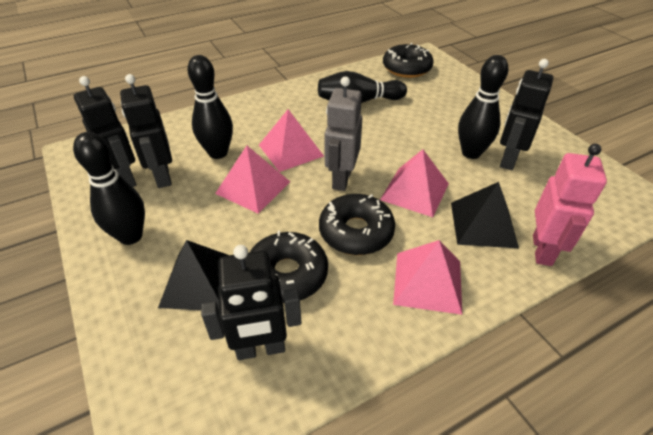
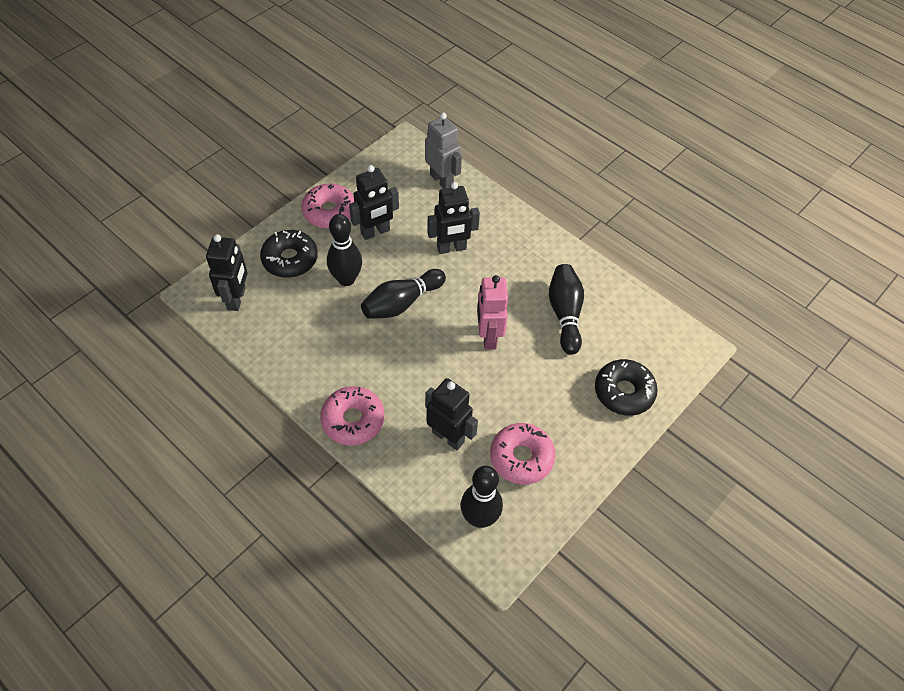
black donut: 3 -> 2
black pyramid: 2 -> 0
pink donut: 0 -> 3
pink pyramid: 4 -> 0

